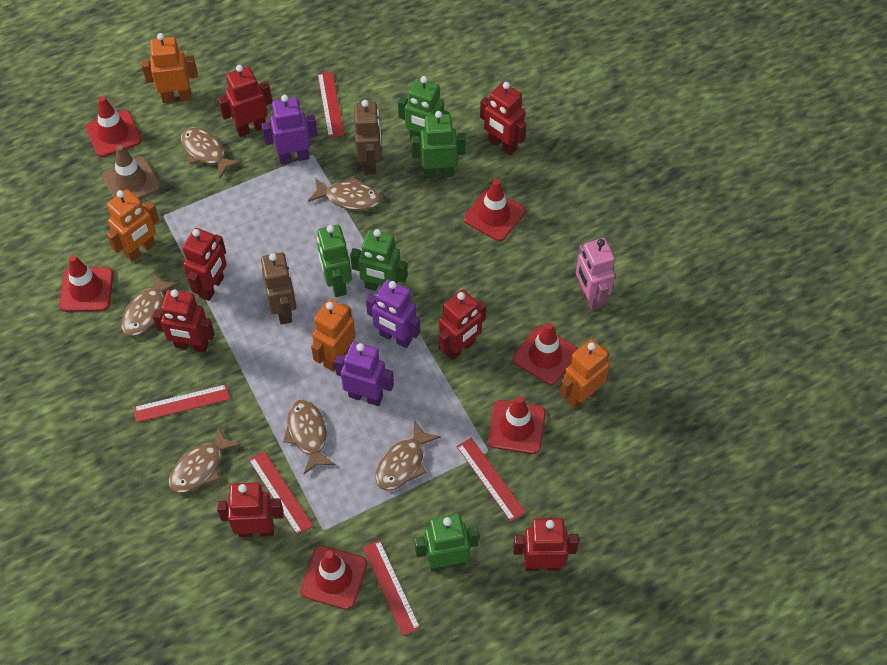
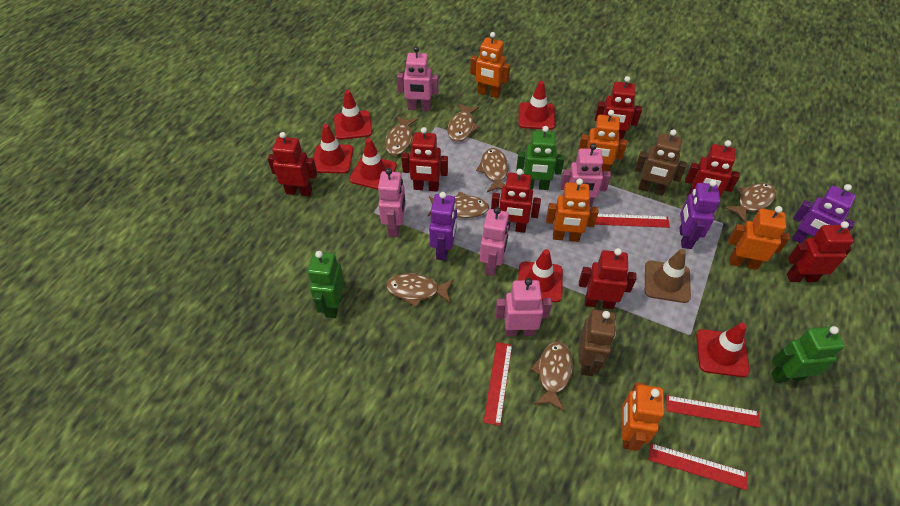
brown fish: 6 -> 7
green robot: 5 -> 3
orange robot: 4 -> 5
pink robot: 1 -> 5
red ruler: 5 -> 4

